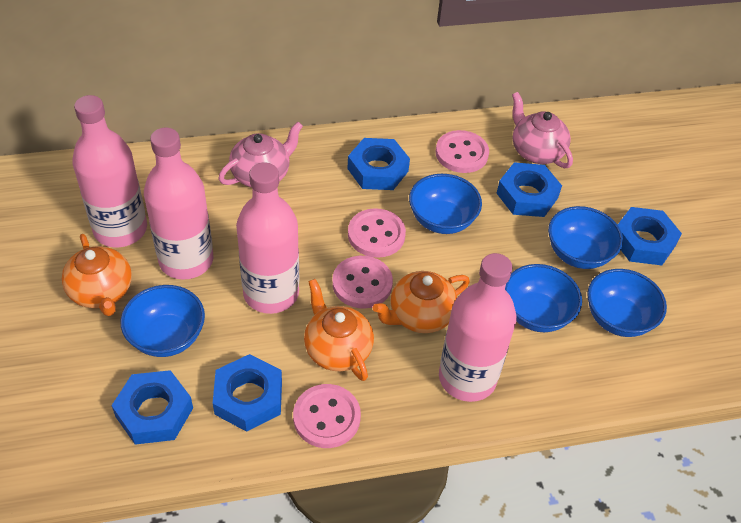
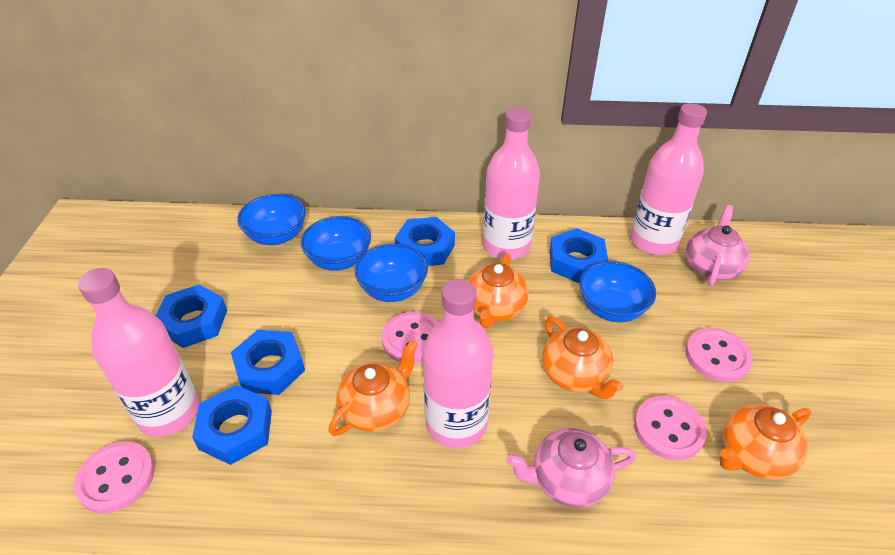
blue bowl: 5 -> 4
orange teapot: 3 -> 4

